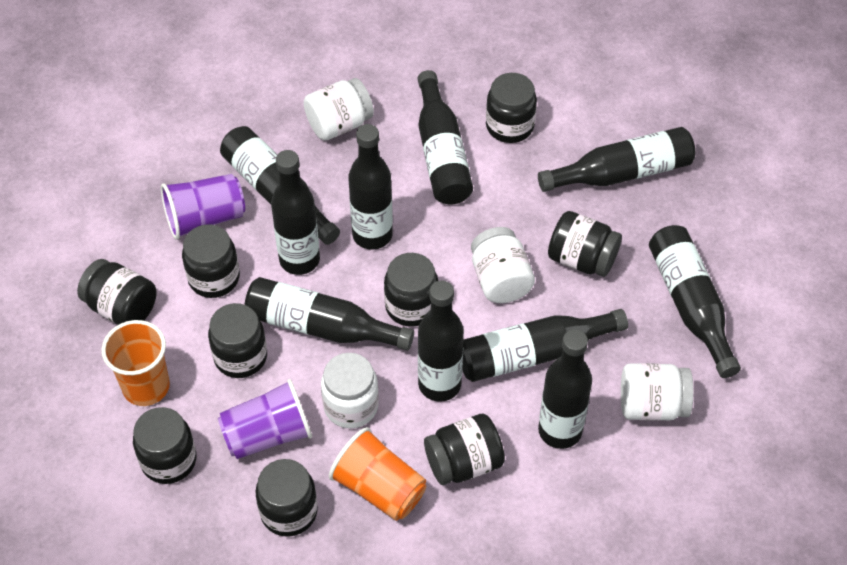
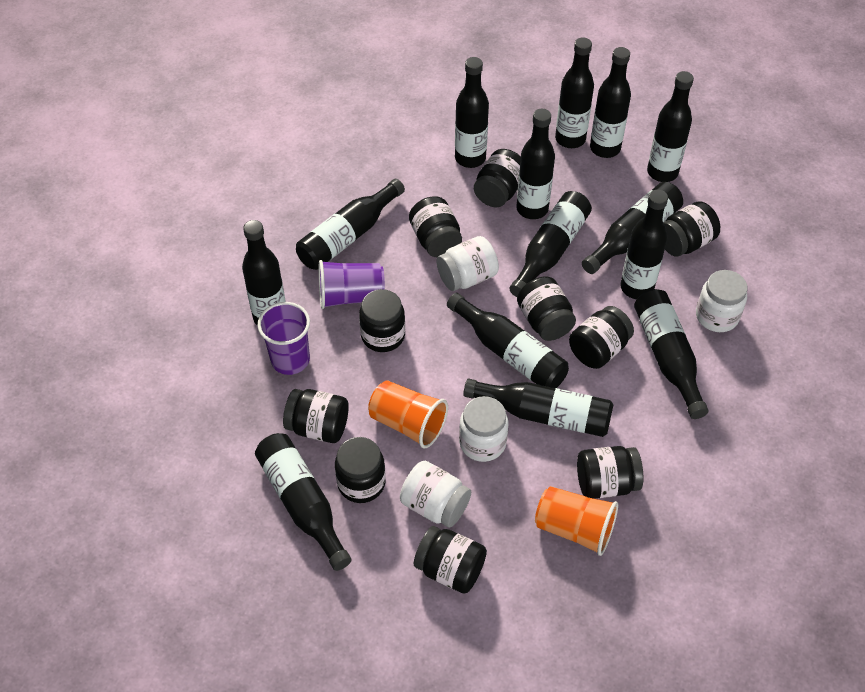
black bottle: 10 -> 14
black jar: 9 -> 10

